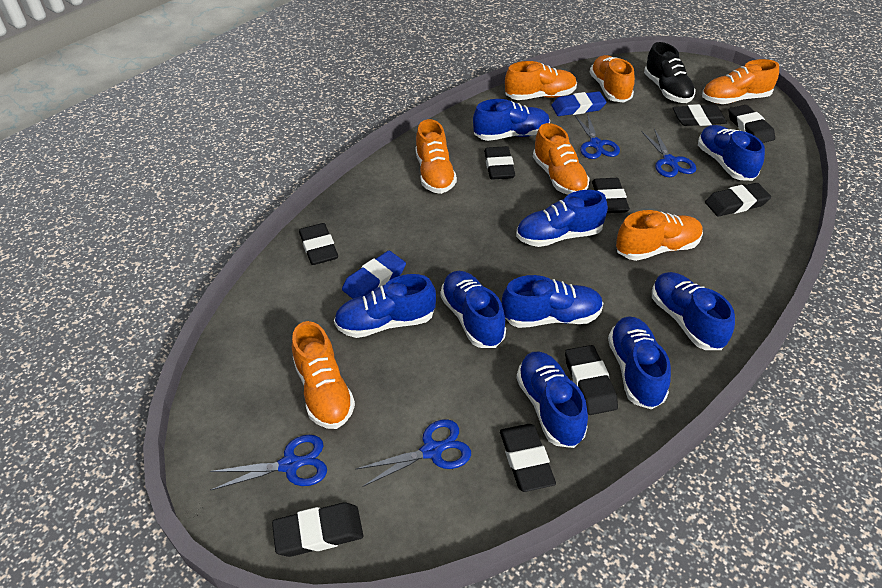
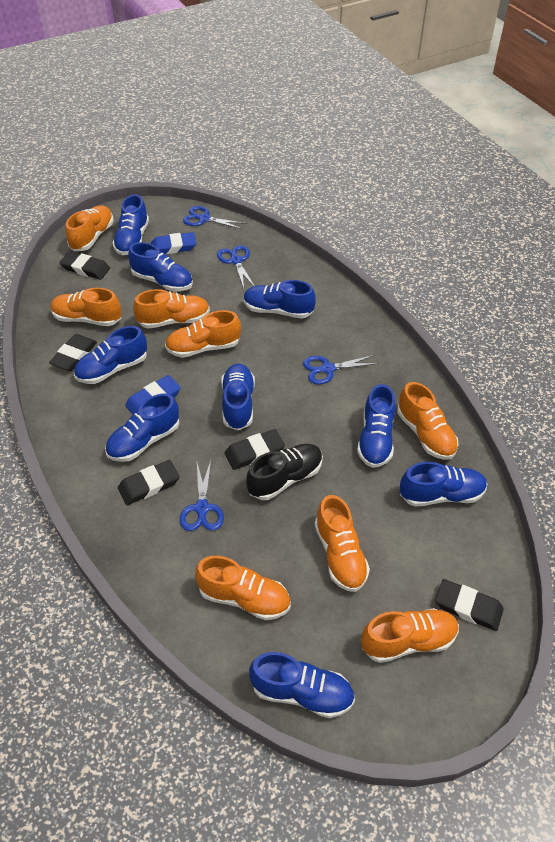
black eraser: 9 -> 5
orange shoe: 7 -> 8

